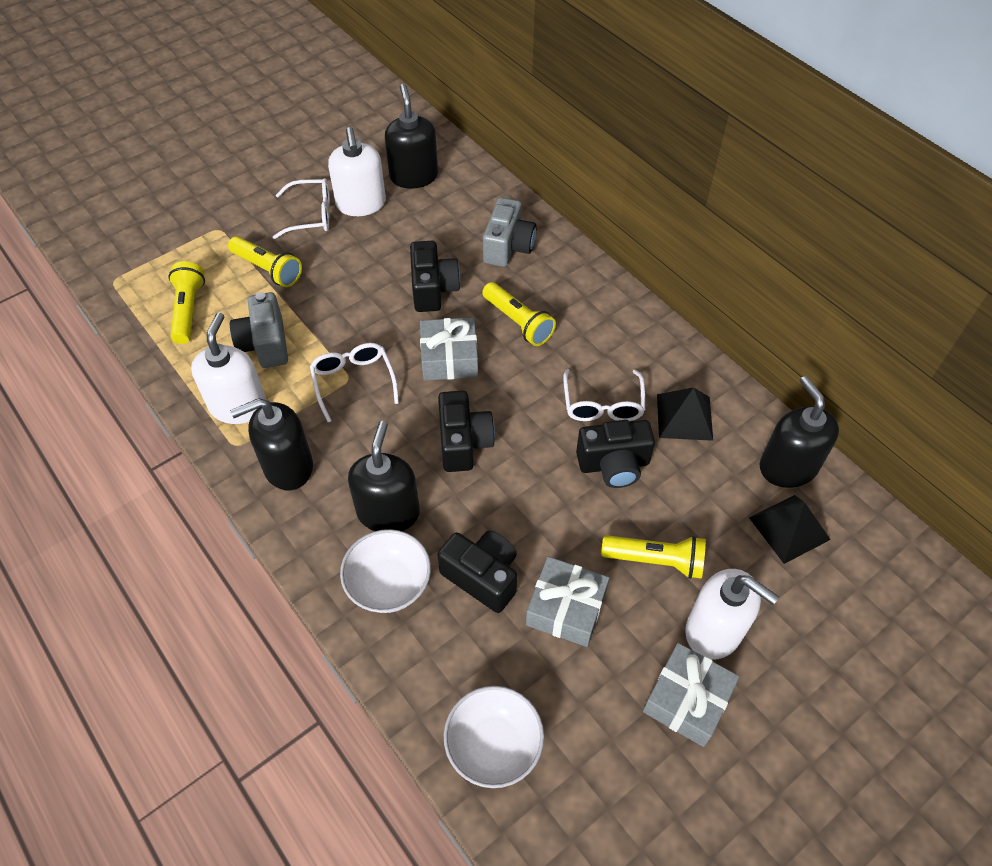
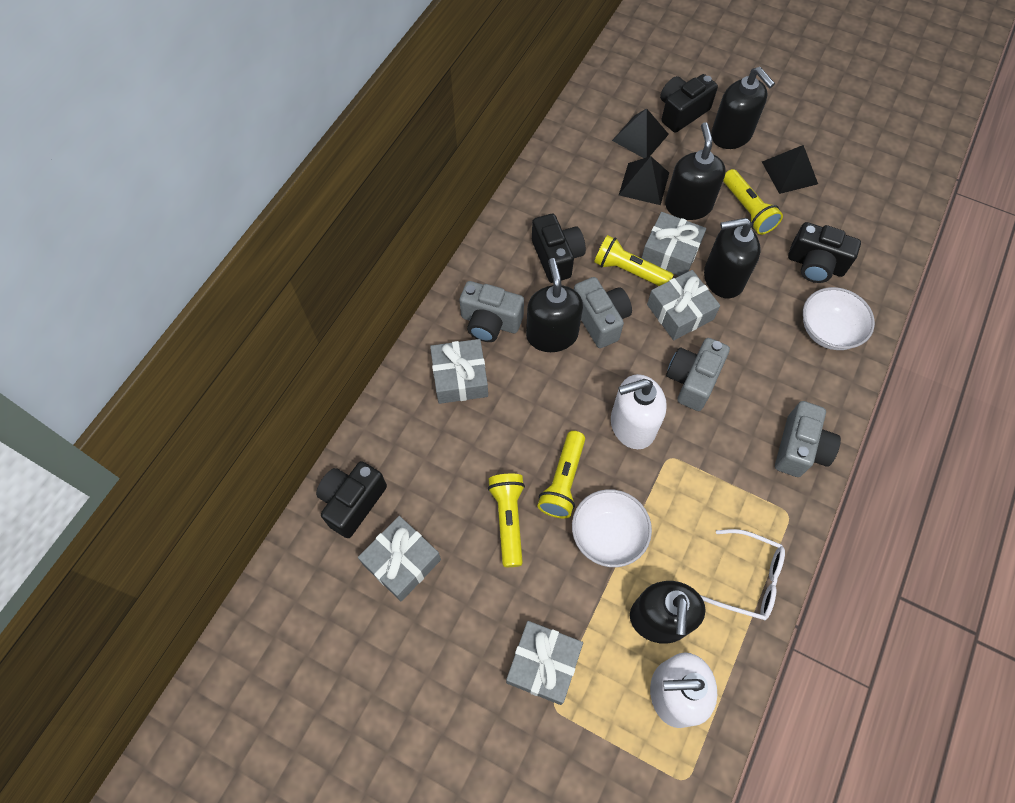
black pyramid: 2 -> 3
black soap dispenser: 4 -> 5
grey camera: 2 -> 4
grey gift: 3 -> 5
white glasses: 3 -> 1
white soap dispenser: 3 -> 2

